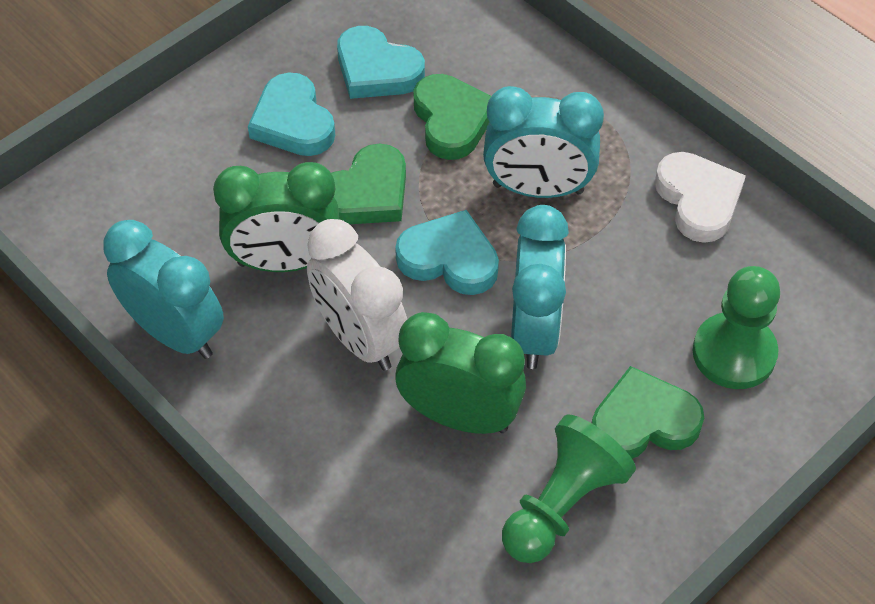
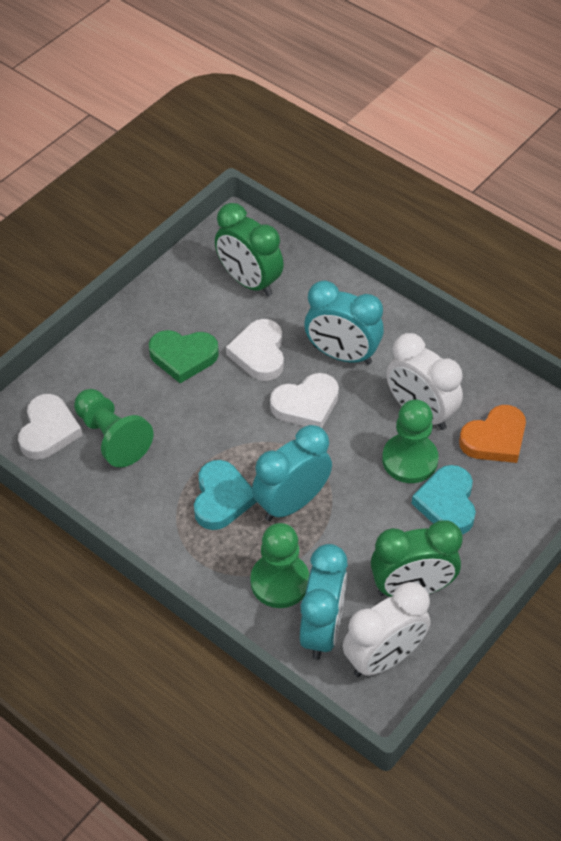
green heart: 3 -> 1
green pawn: 2 -> 3
orange heart: 0 -> 1
turquoise heart: 3 -> 2
white clock: 1 -> 2
white heart: 1 -> 3

